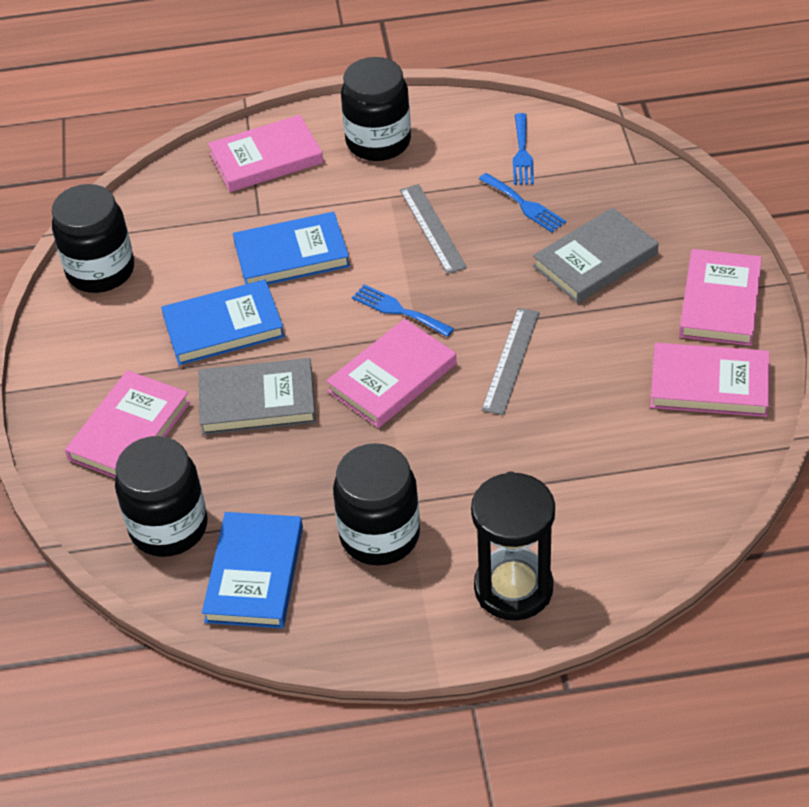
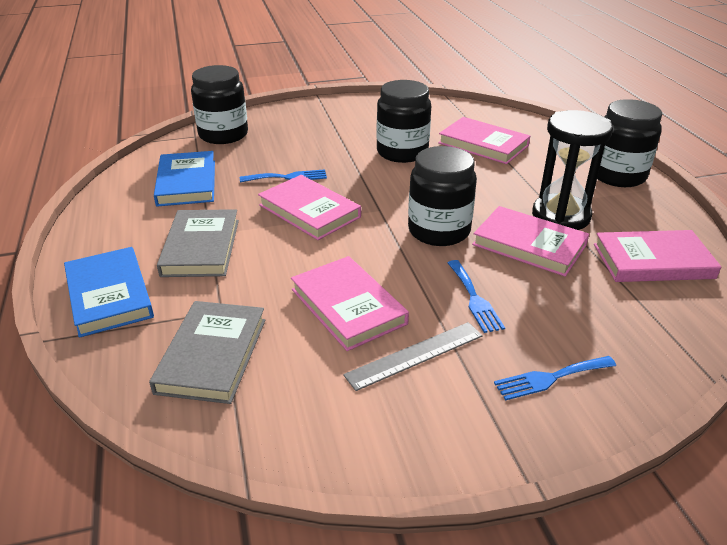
blue book: 3 -> 2
grey ruler: 2 -> 1

